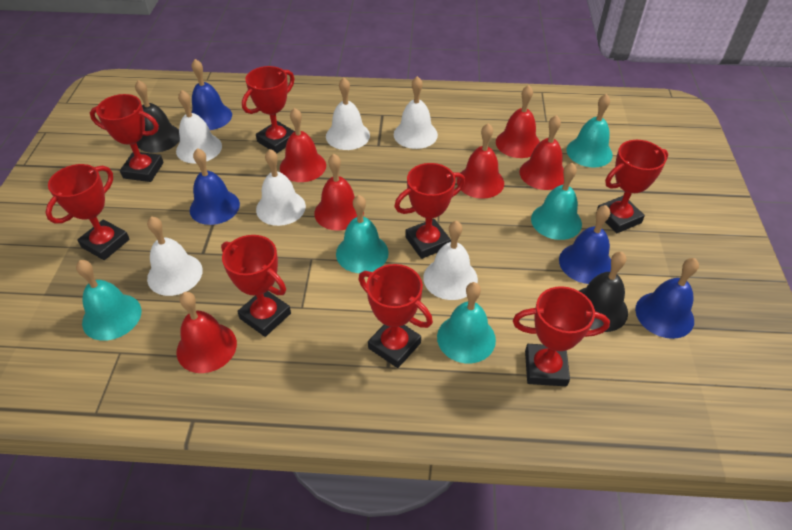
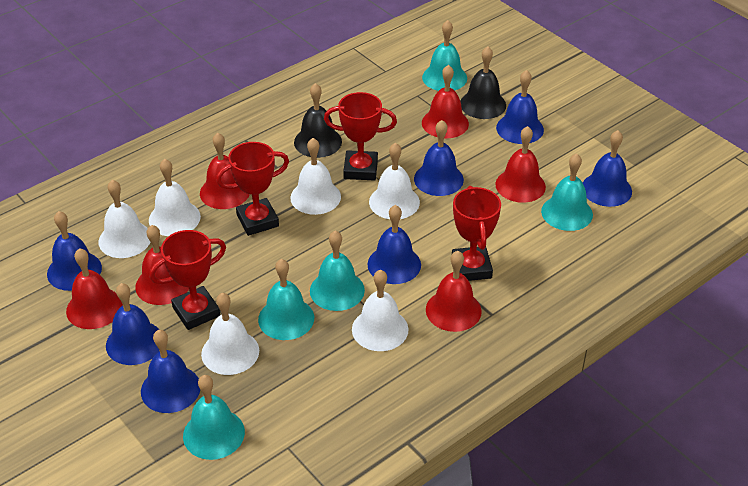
blue bell: 4 -> 7
red trophy: 8 -> 4

